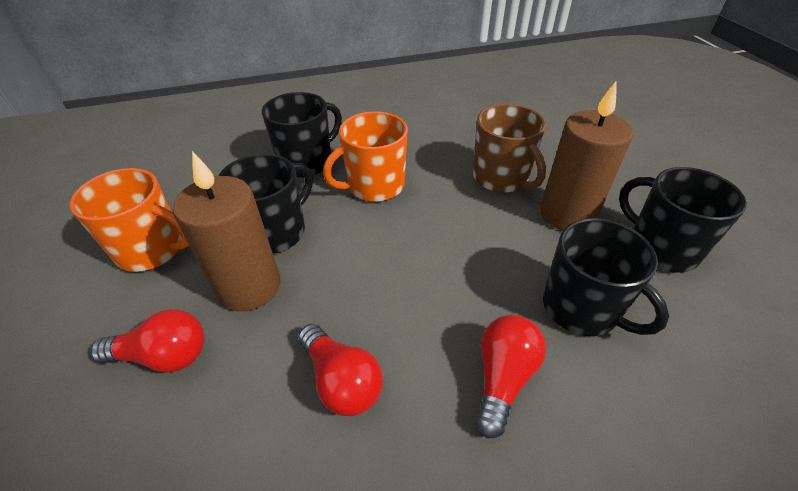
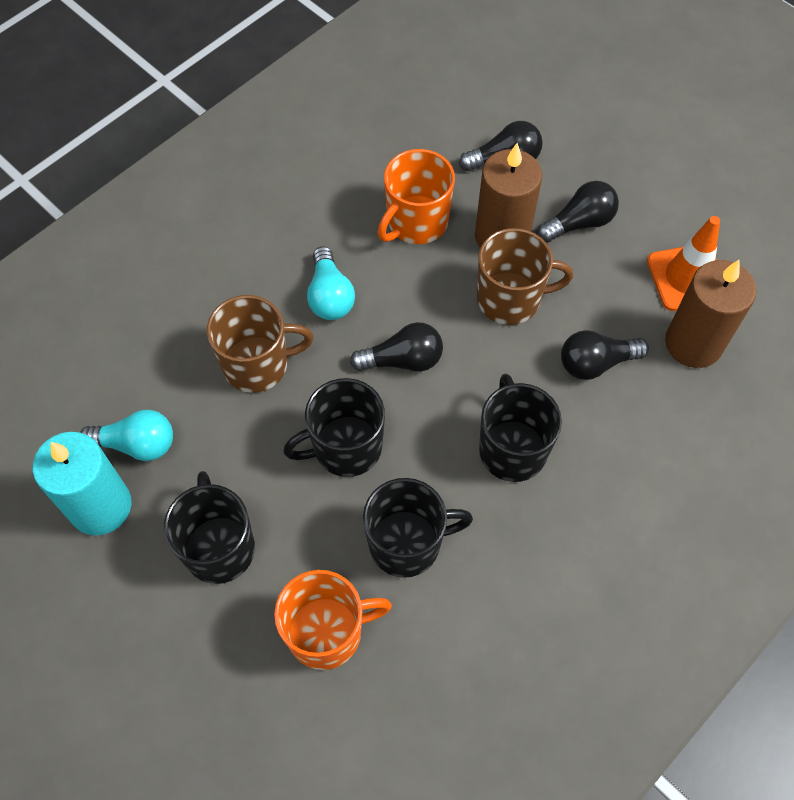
black light bulb: 0 -> 4
brown mug: 1 -> 2
orange traffic cone: 0 -> 1
red light bulb: 3 -> 0
turquoise candle: 0 -> 1
turquoise light bulb: 0 -> 2

